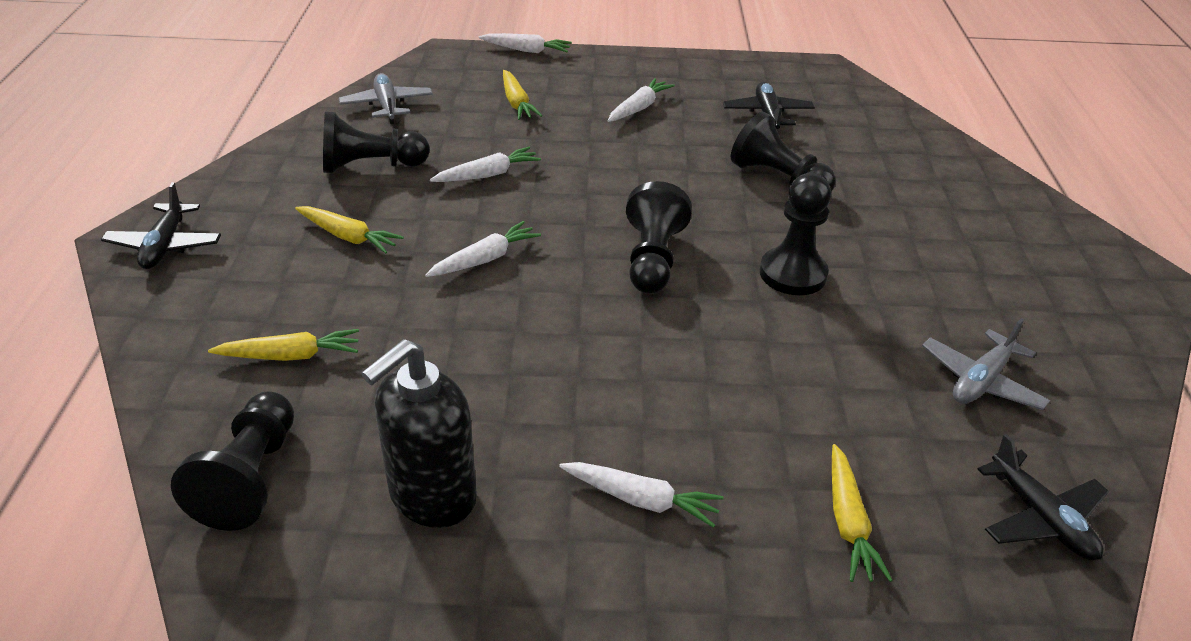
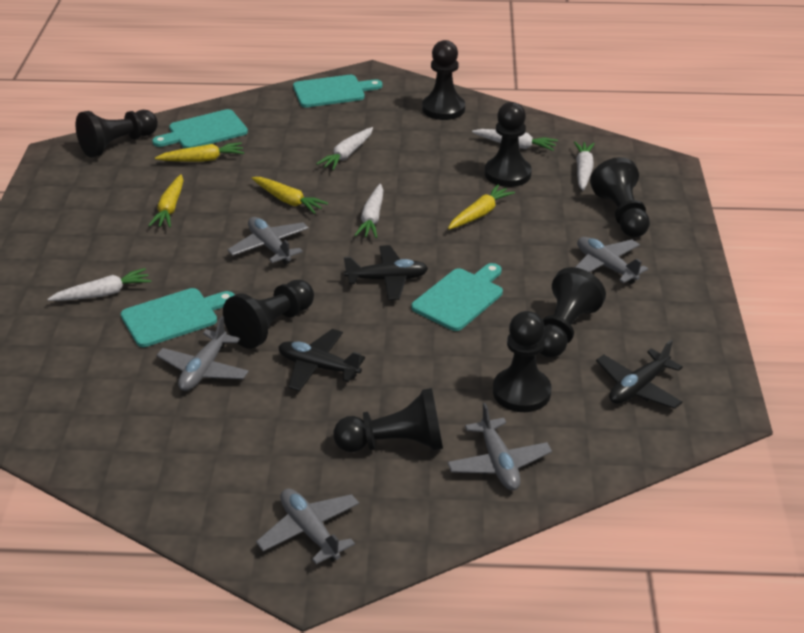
black pawn: 5 -> 8
black soap dispenser: 1 -> 0
grey plane: 2 -> 5
turquoise cutting board: 0 -> 4

